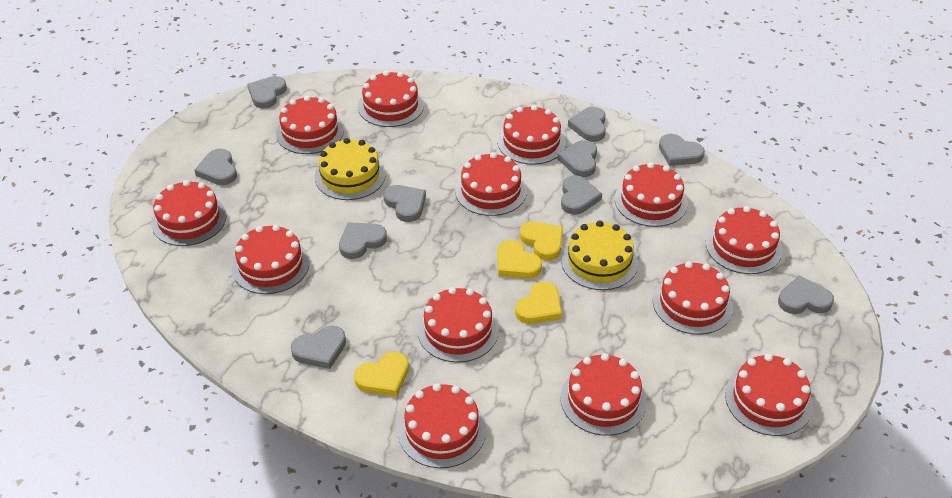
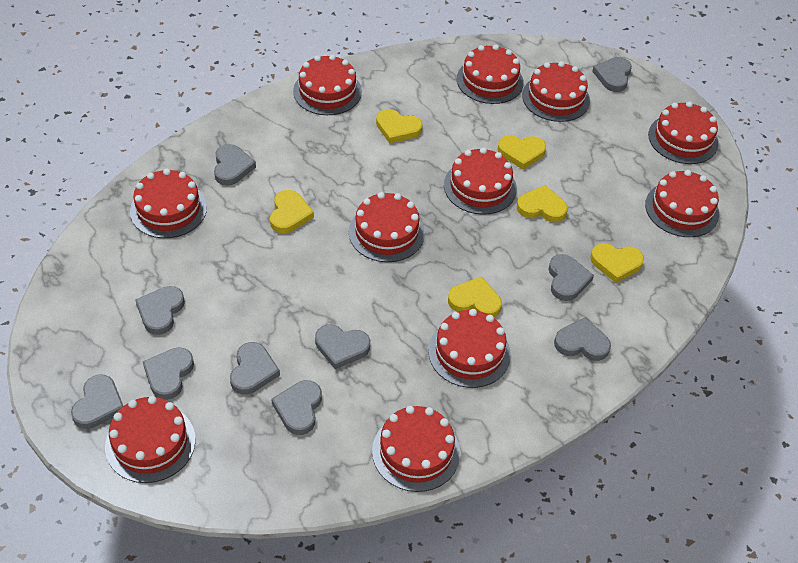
red cake: 13 -> 11
yellow cake: 2 -> 0
yellow heart: 4 -> 6

